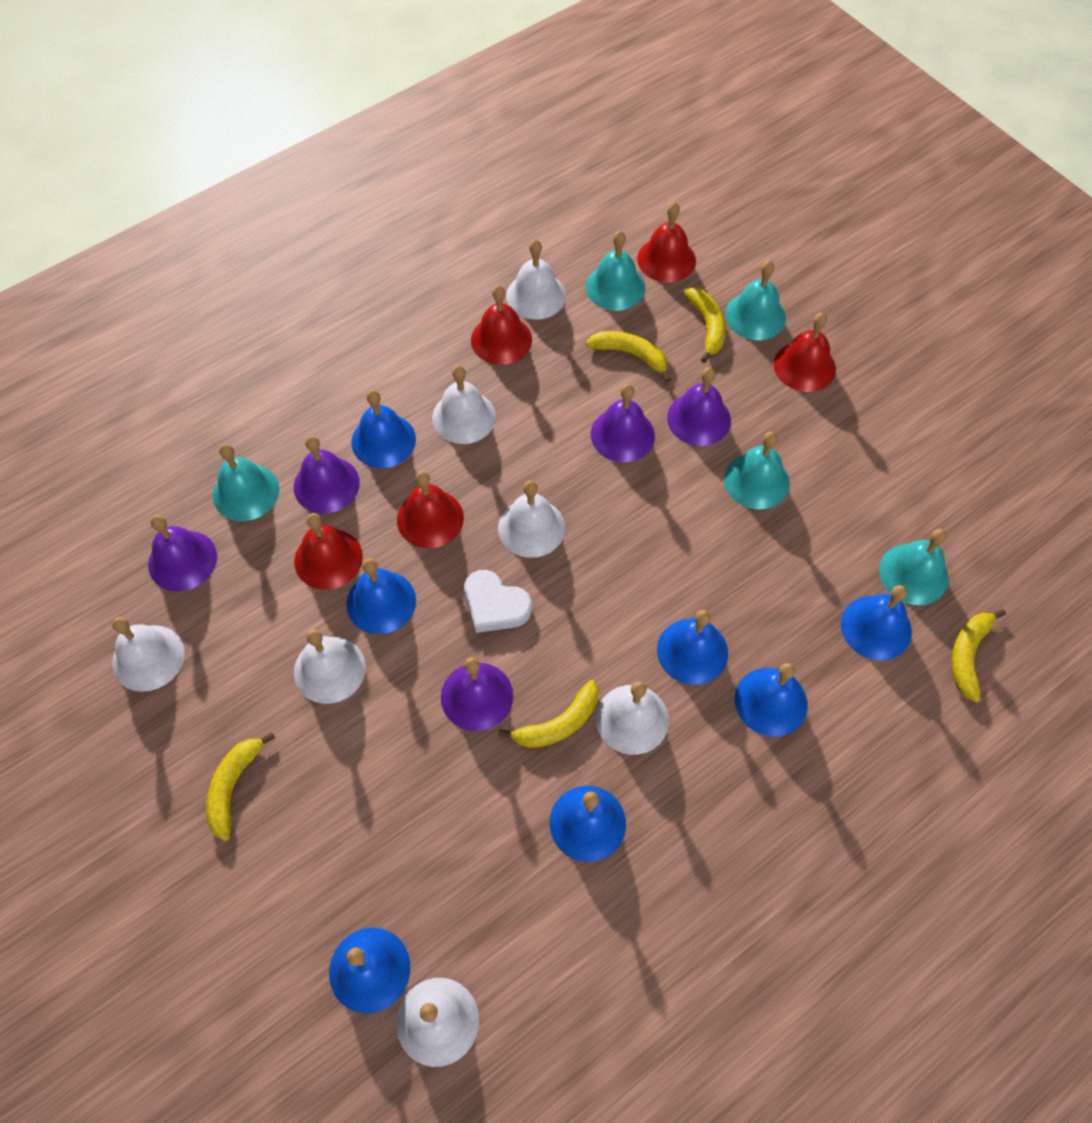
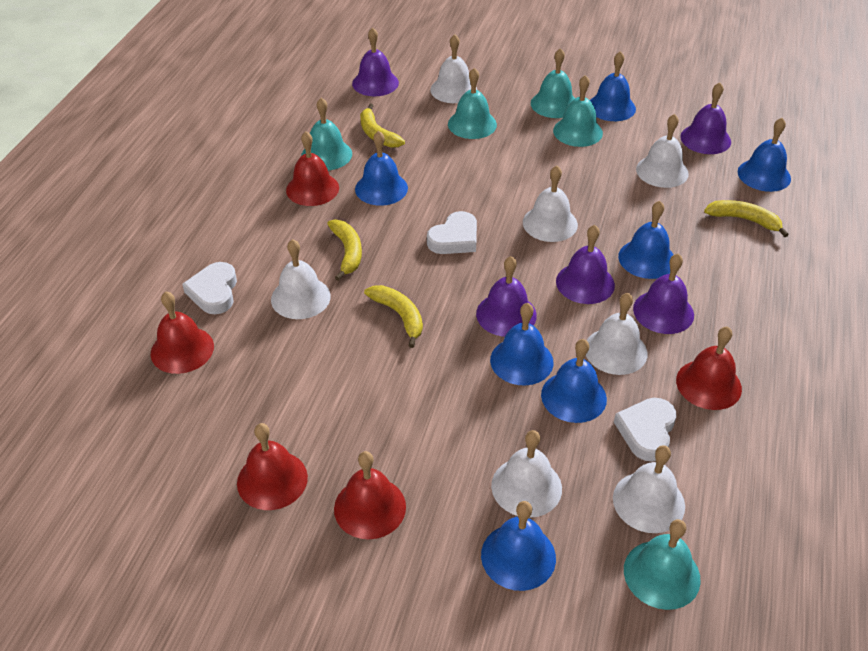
white heart: 1 -> 3
yellow banana: 5 -> 4

